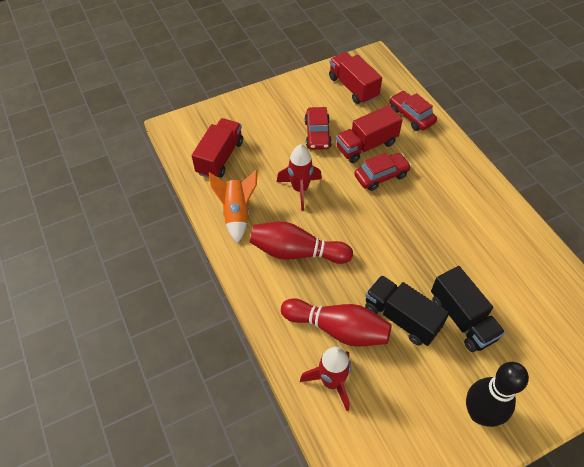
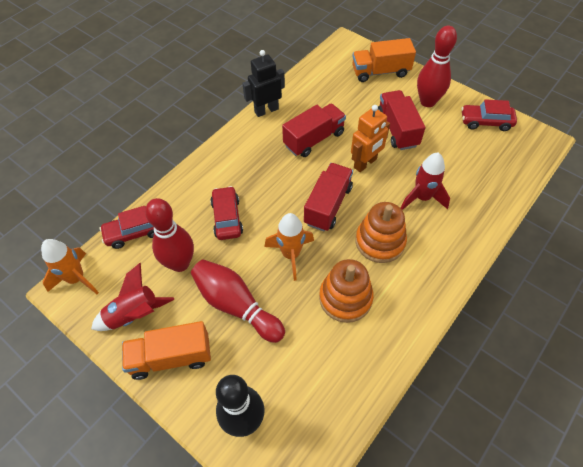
black robot: 0 -> 1
black truck: 2 -> 0
orange robot: 0 -> 1
orange rocket: 1 -> 2
orange stacking toy: 0 -> 2
orange truck: 0 -> 2
red bowling pin: 2 -> 3

